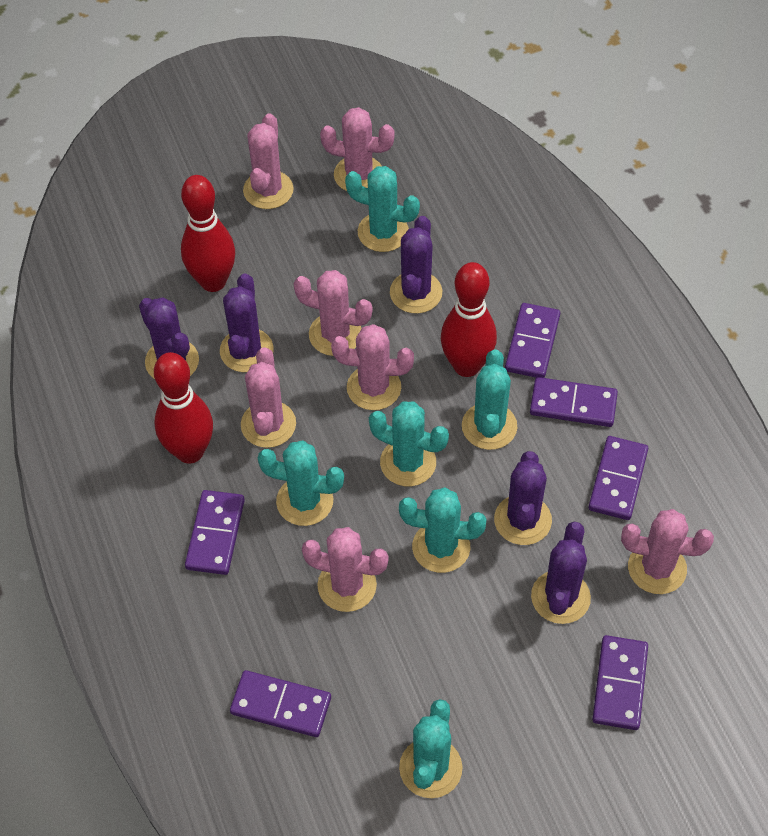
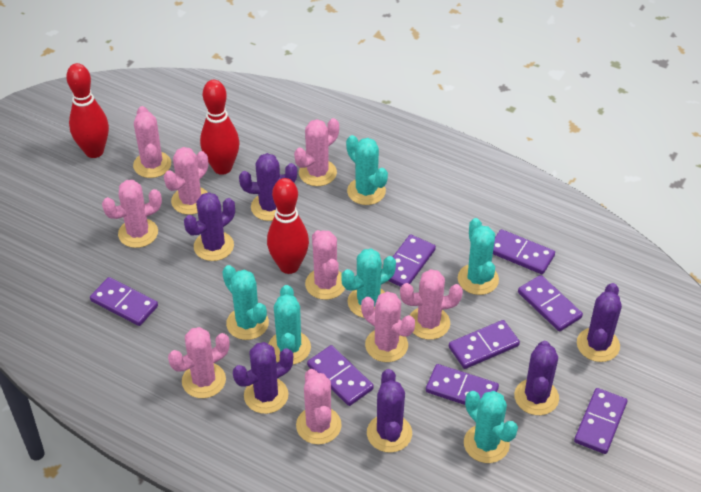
pink cactus: 7 -> 9
purple cactus: 5 -> 6
purple domino: 6 -> 8

